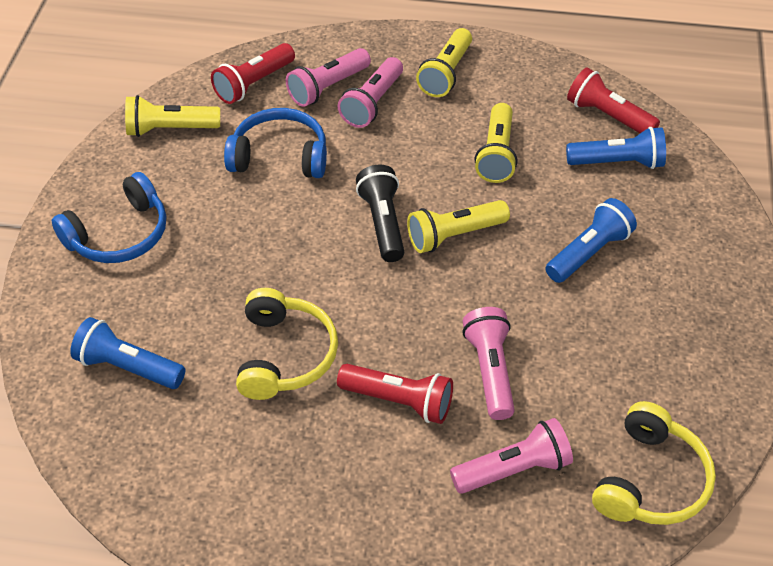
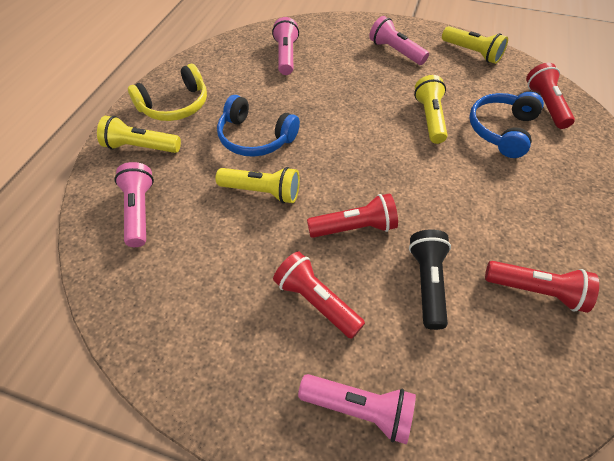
blue flashlight: 3 -> 0
red flashlight: 3 -> 4
yellow headphones: 2 -> 1

